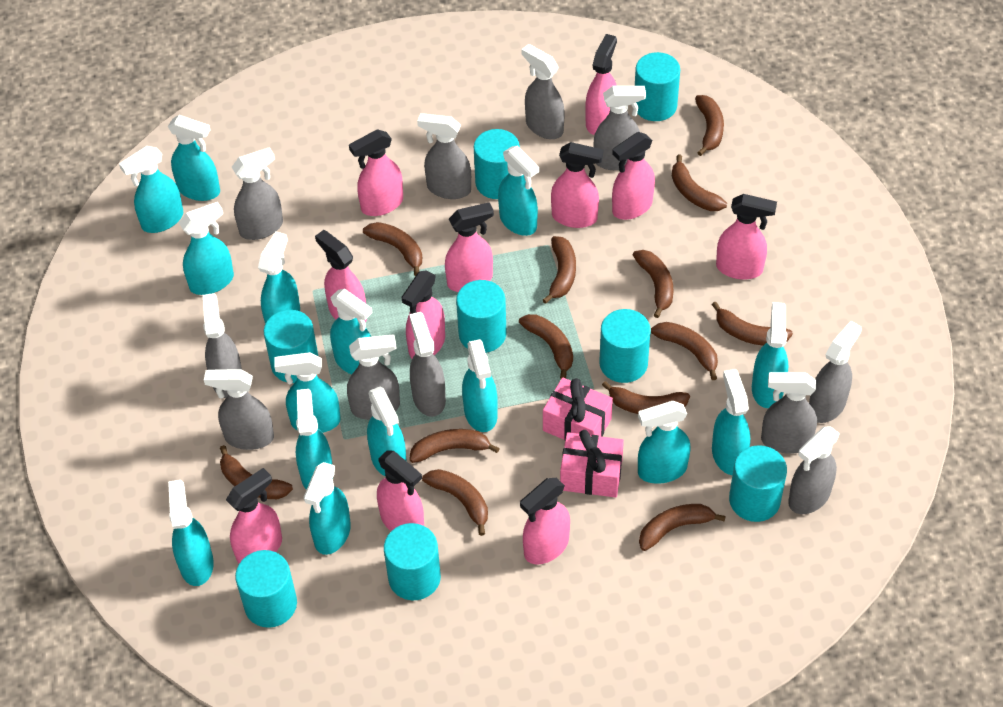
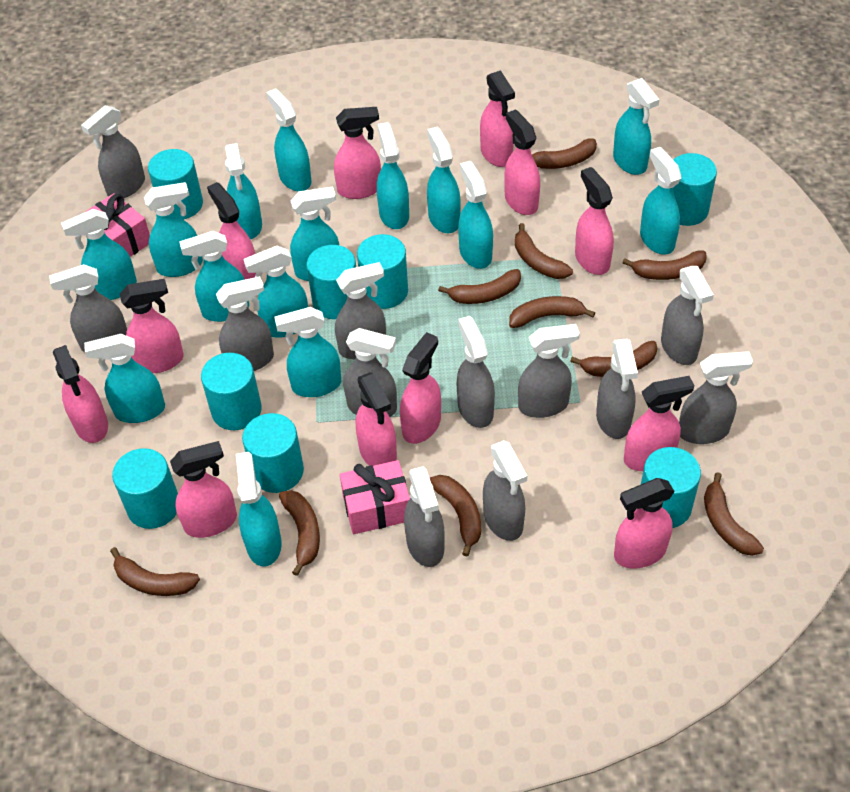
brown banana: 13 -> 10
grey spray bottle: 11 -> 12
pink spray bottle: 11 -> 12

